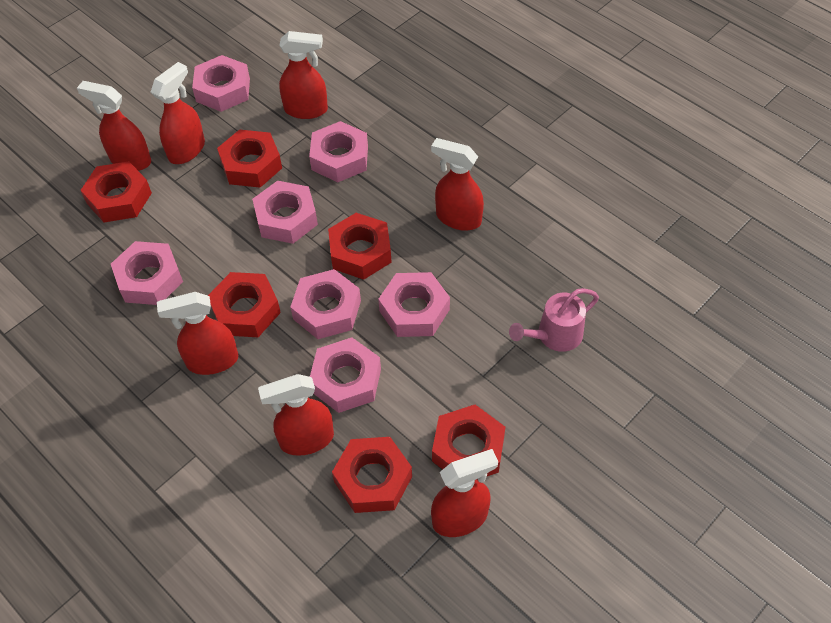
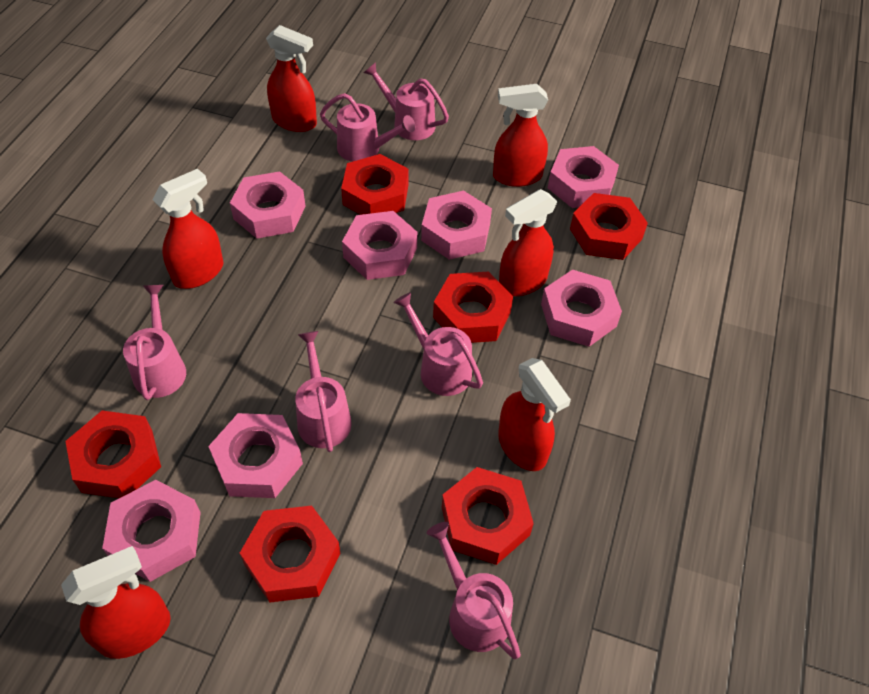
pink watering can: 1 -> 6
red spray bottle: 7 -> 6

